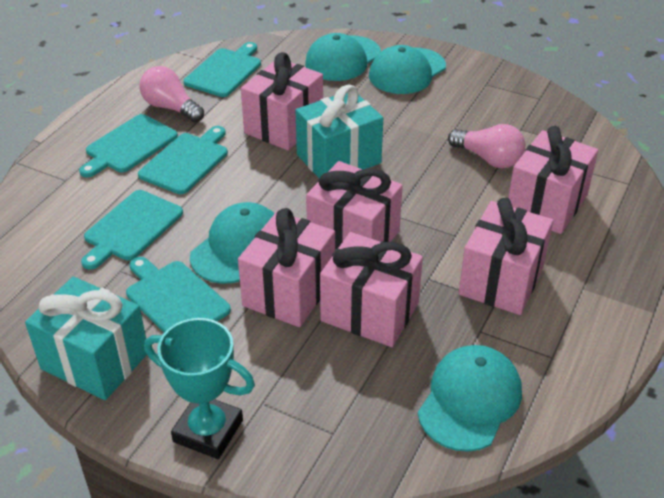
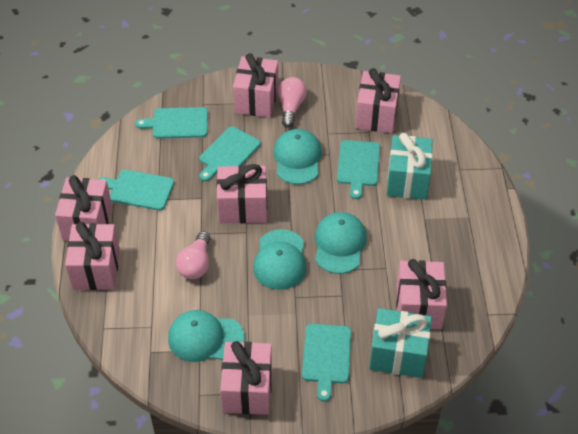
pink gift: 6 -> 7
turquoise trophy: 1 -> 0

